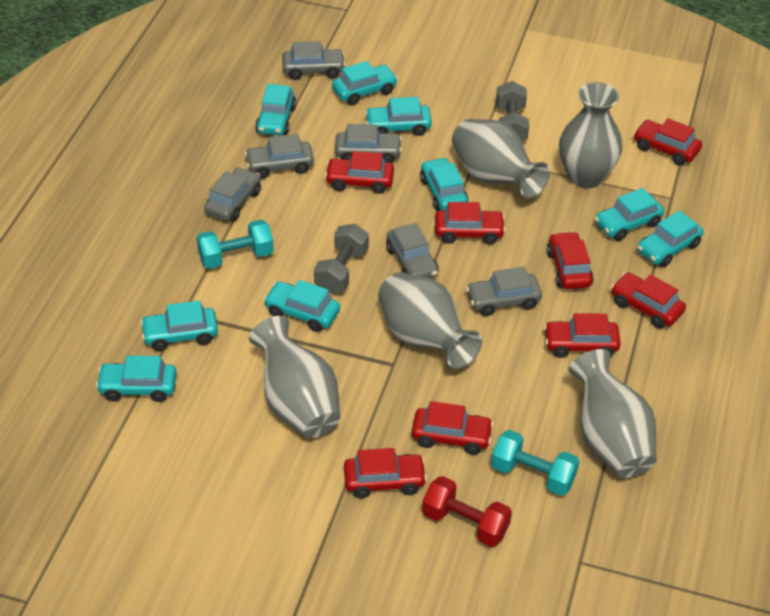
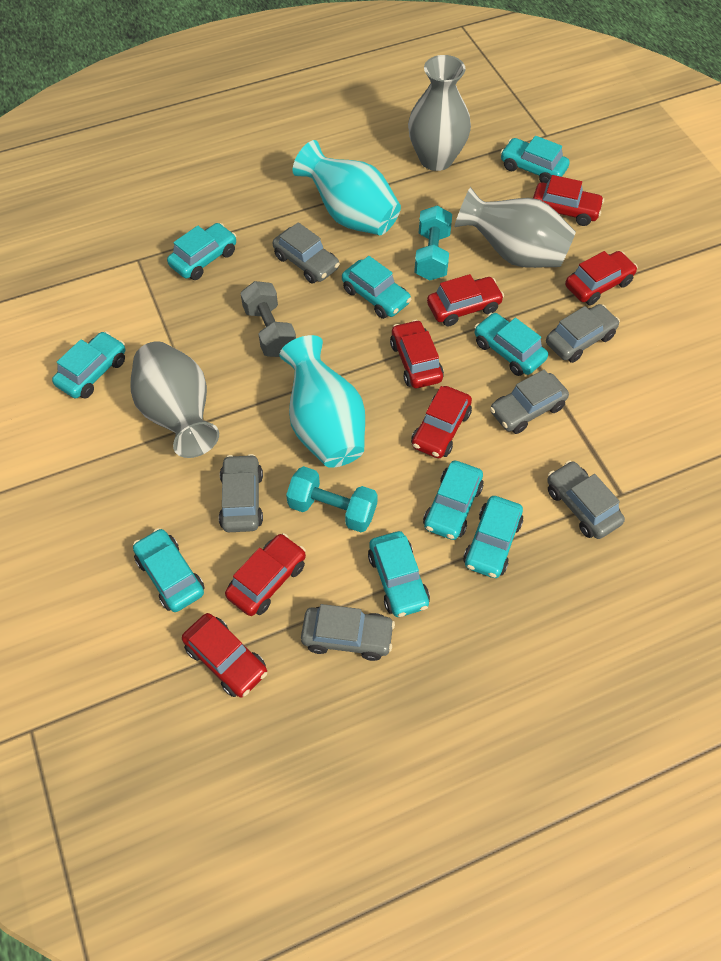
grey dumbbell: 2 -> 1
grey vase: 5 -> 3
red car: 8 -> 7
red dumbbell: 1 -> 0
turquoise vase: 0 -> 2

